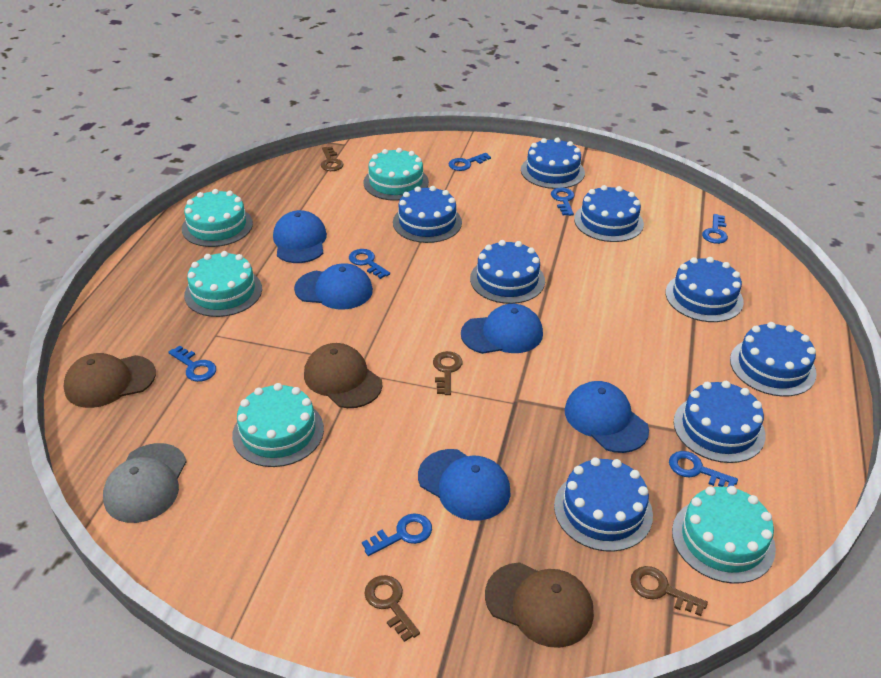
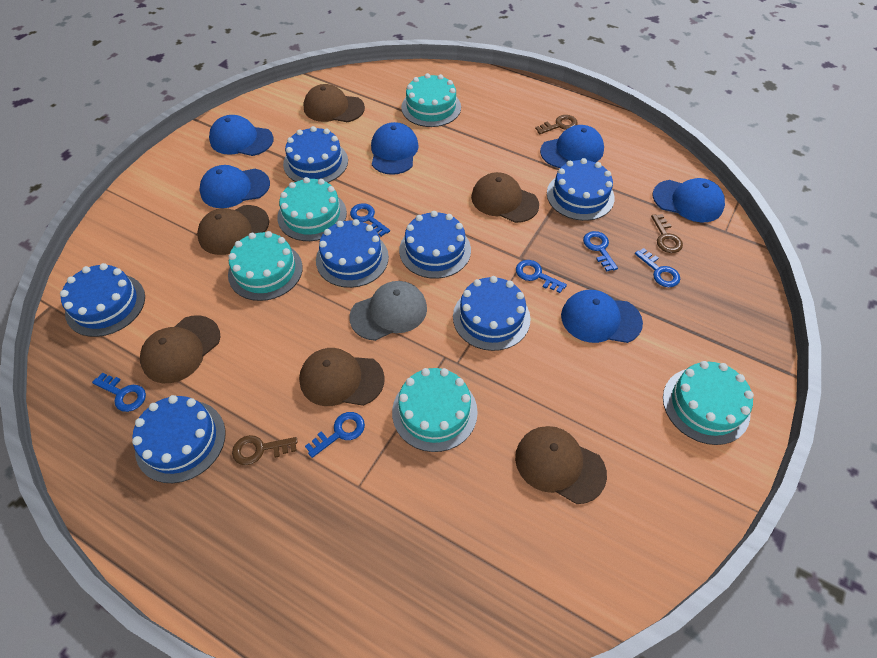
blue cake: 8 -> 7
blue cap: 5 -> 6
blue key: 7 -> 6
brown cap: 3 -> 6
brown key: 4 -> 3

